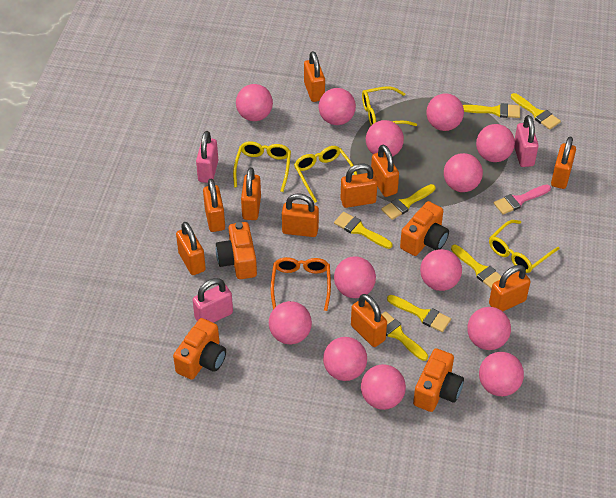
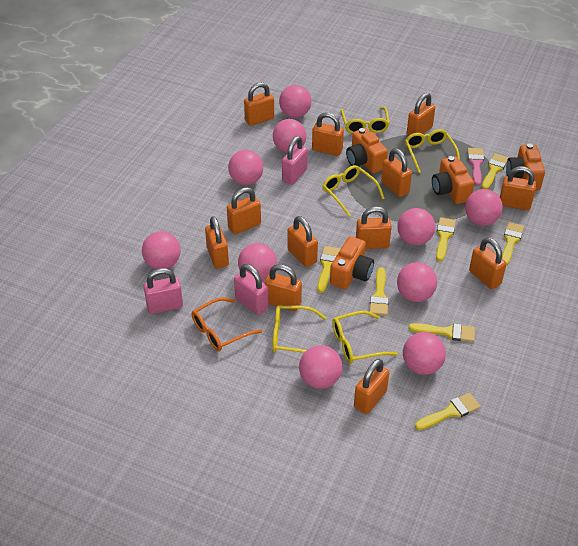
orange padlock: 10 -> 12
pink ball: 13 -> 10
yellow glasses: 4 -> 5

